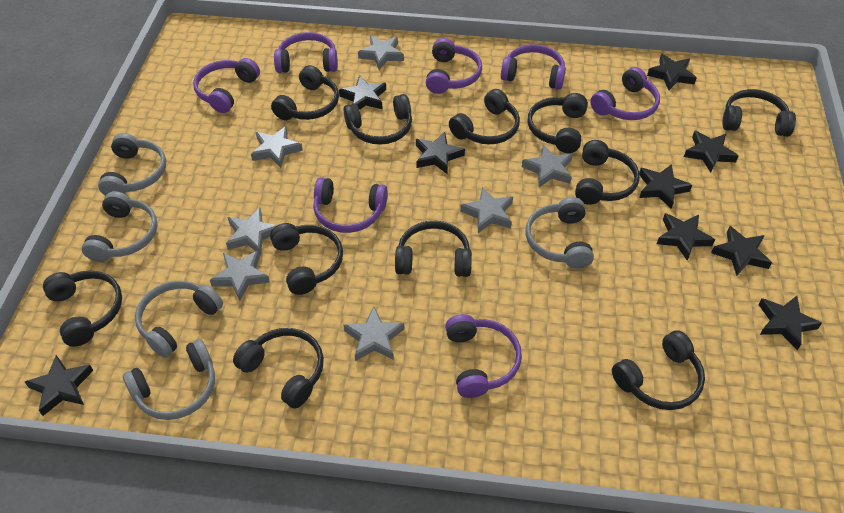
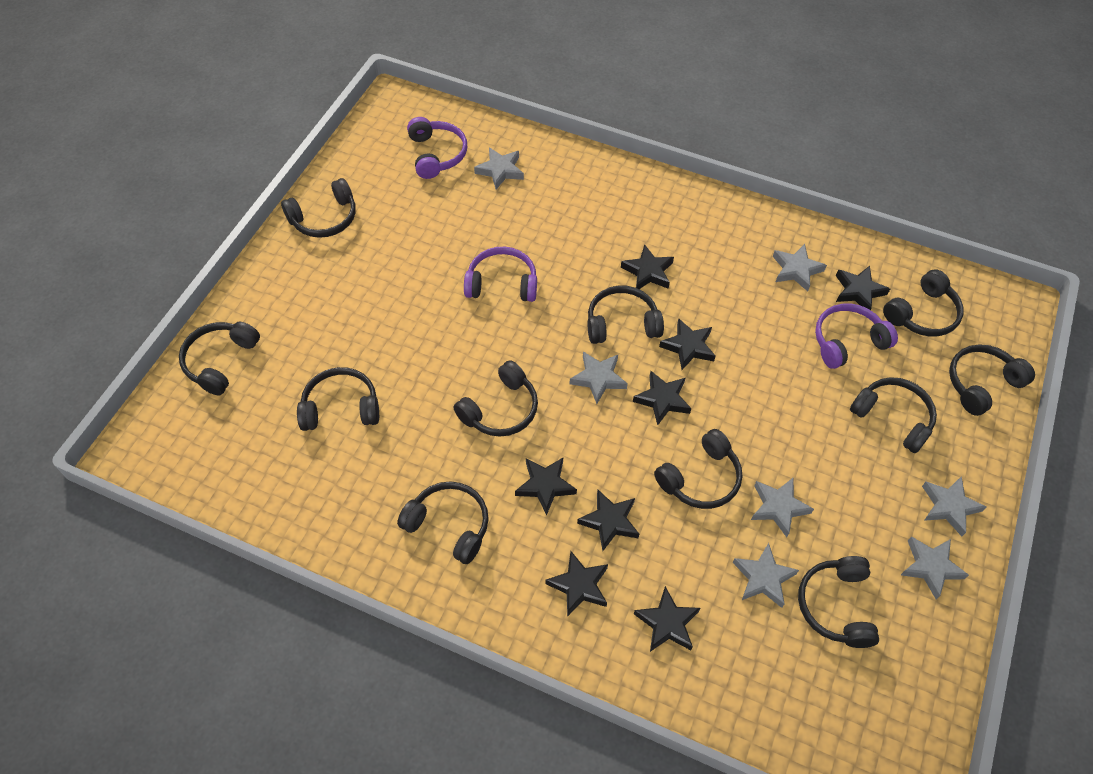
black star: 9 -> 8
grey headphones: 5 -> 0
purple headphones: 7 -> 3

